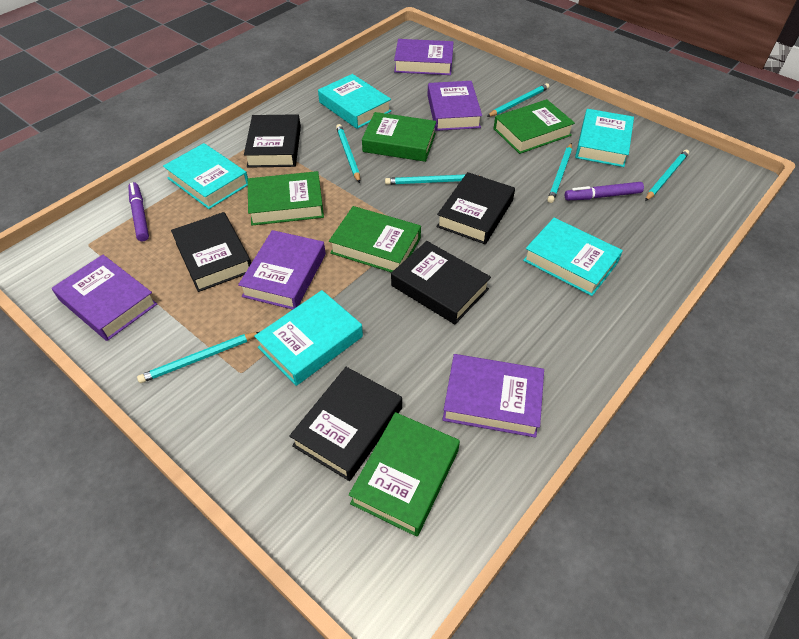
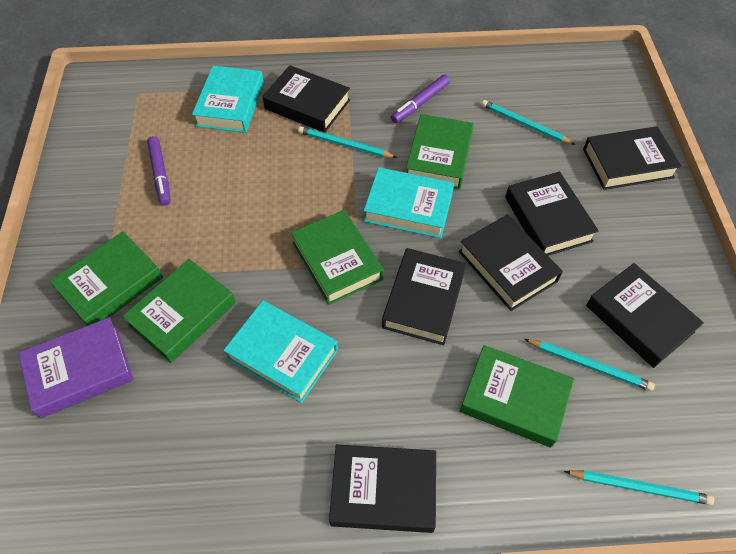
black book: 5 -> 7
purple book: 5 -> 1
turquoise book: 5 -> 3
turquoise pencil: 6 -> 4

